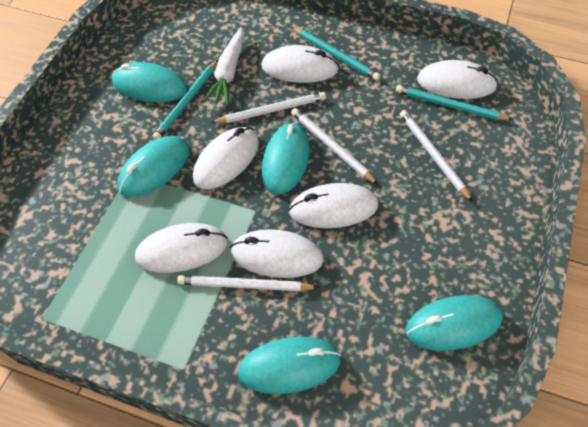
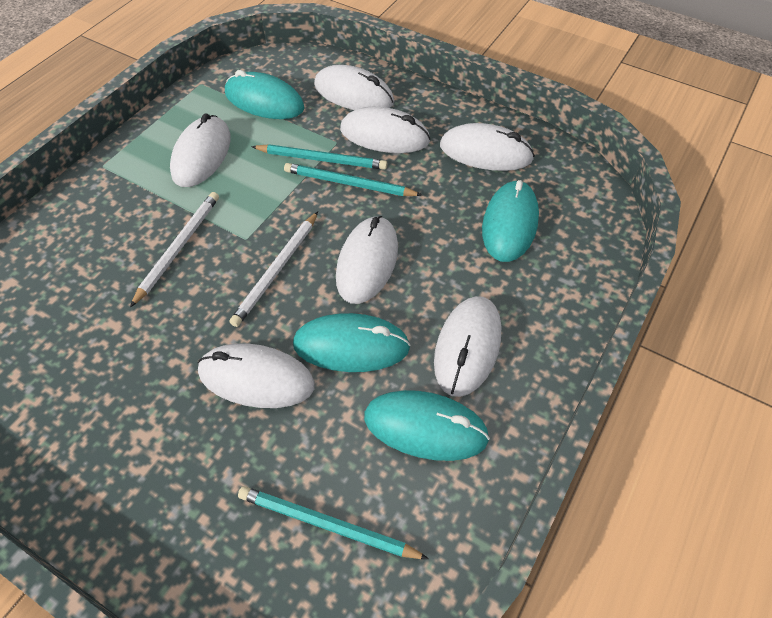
turquoise mouse: 5 -> 4
white carrot: 1 -> 0
white mouse: 6 -> 7
white pencil: 4 -> 2

